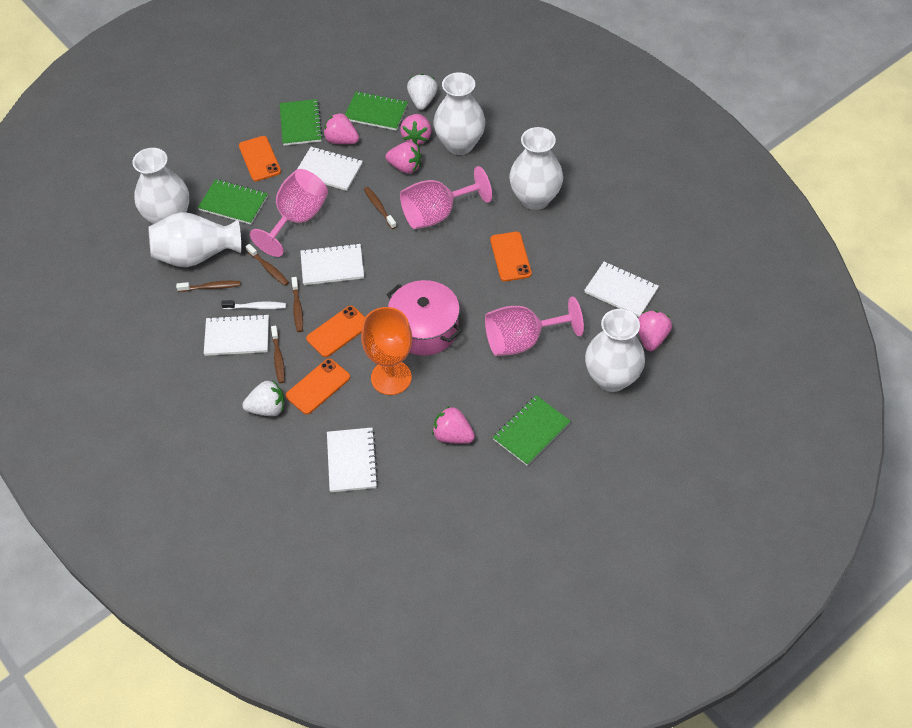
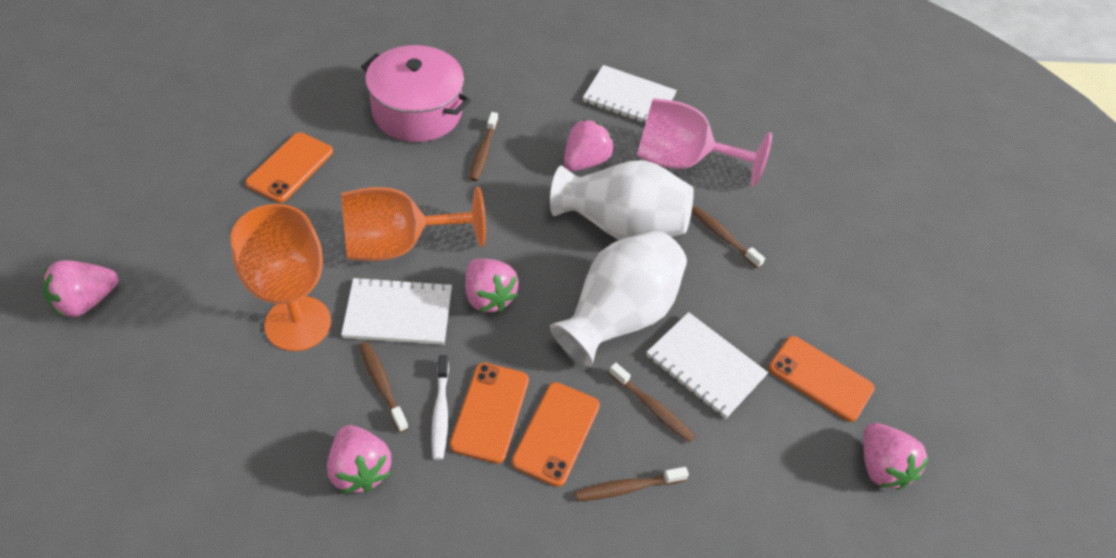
green notebook: 4 -> 0
orange goblet: 1 -> 2
pink goblet: 3 -> 1
white notebook: 5 -> 3
white strawberry: 2 -> 0
white vase: 5 -> 2

